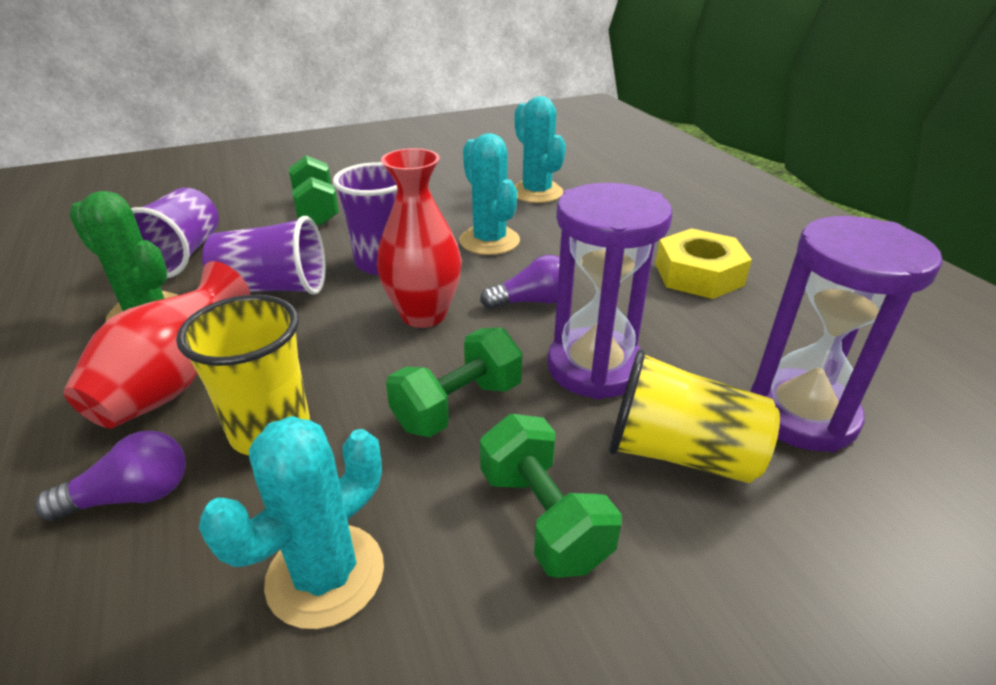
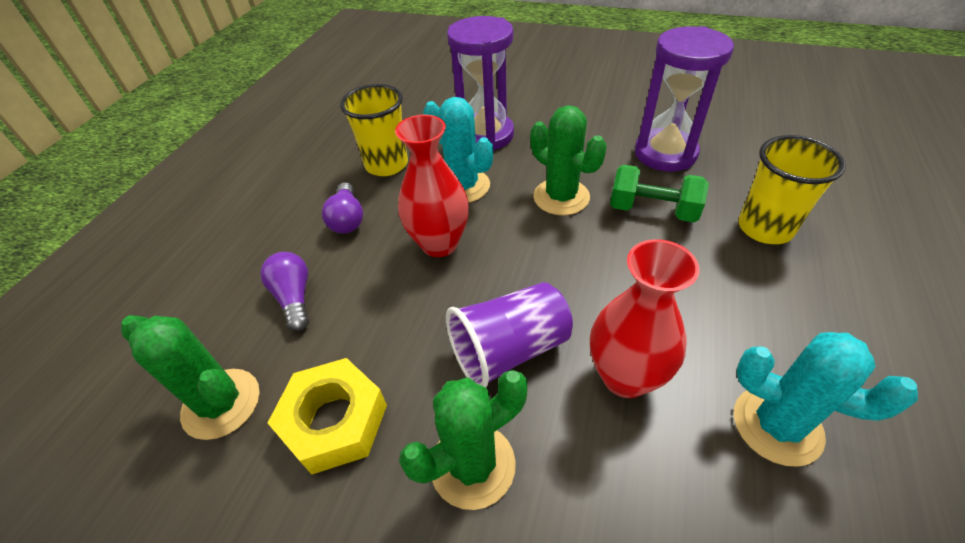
green cactus: 1 -> 3
green dumbbell: 3 -> 1
purple cup: 3 -> 1
turquoise cactus: 3 -> 2

